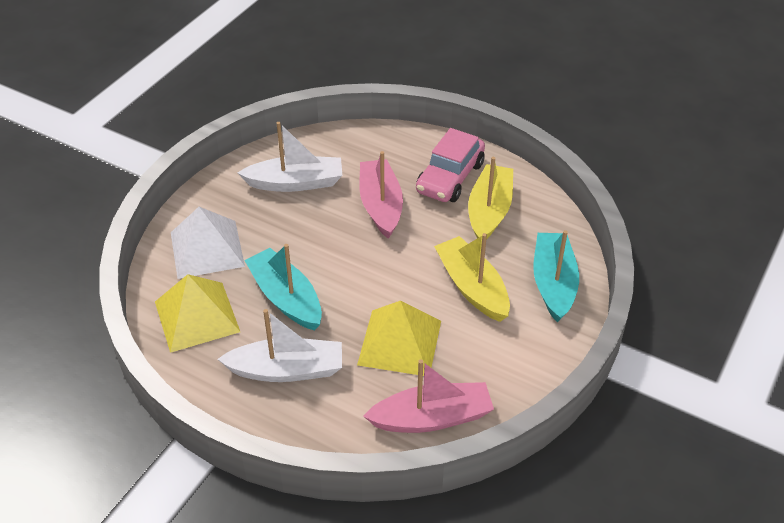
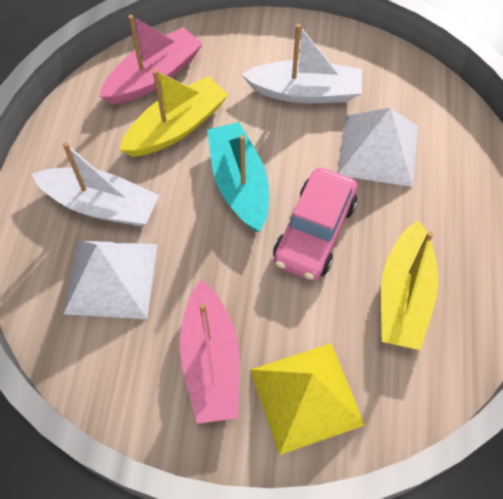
turquoise boat: 2 -> 1
white pyramid: 1 -> 2
yellow pyramid: 2 -> 1

